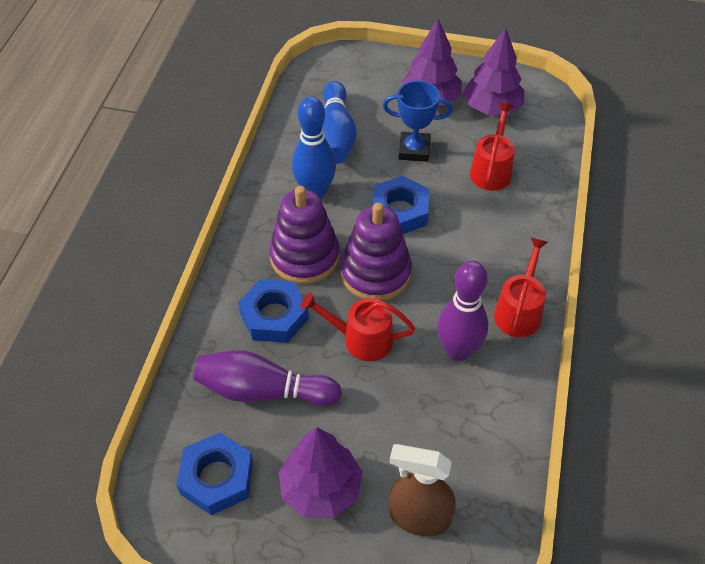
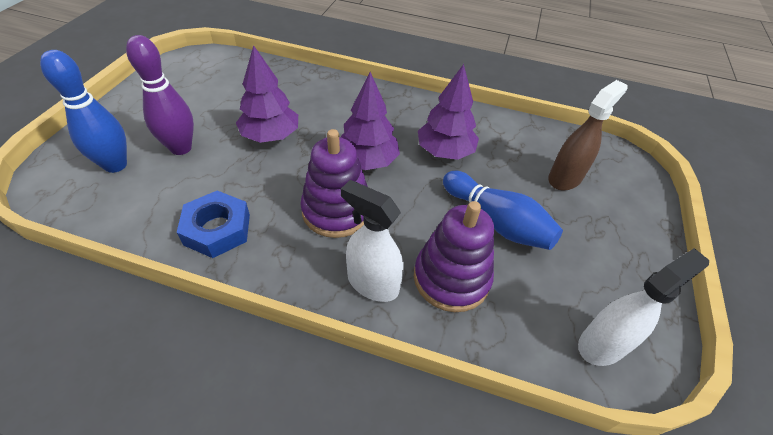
blue nut: 3 -> 1
blue trophy: 1 -> 0
purple bowling pin: 2 -> 1
red watering can: 3 -> 0
white spray bottle: 0 -> 2

